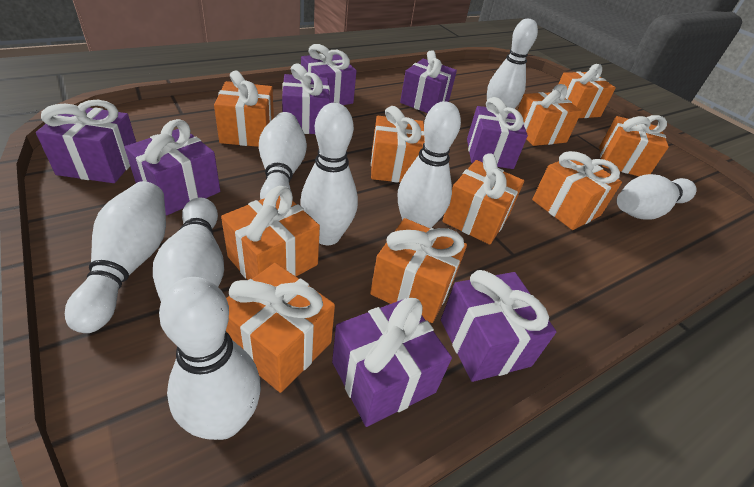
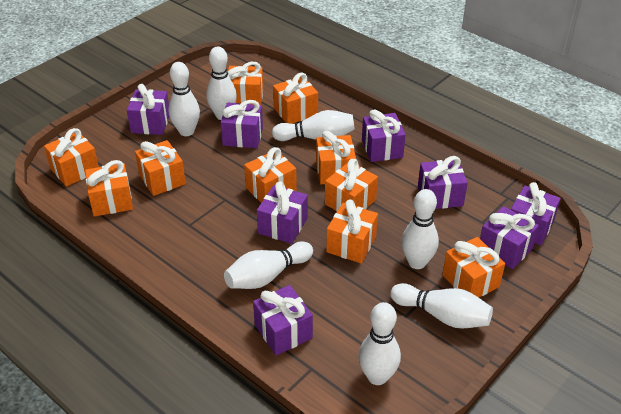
white bowling pin: 8 -> 7

